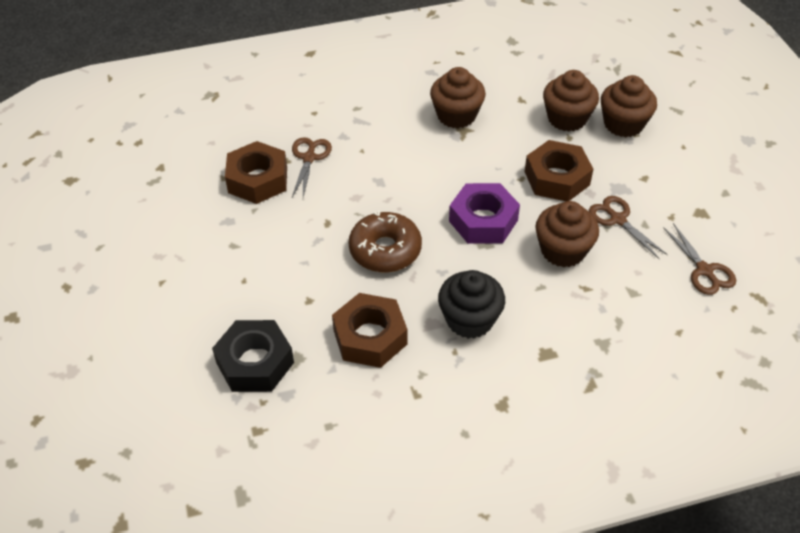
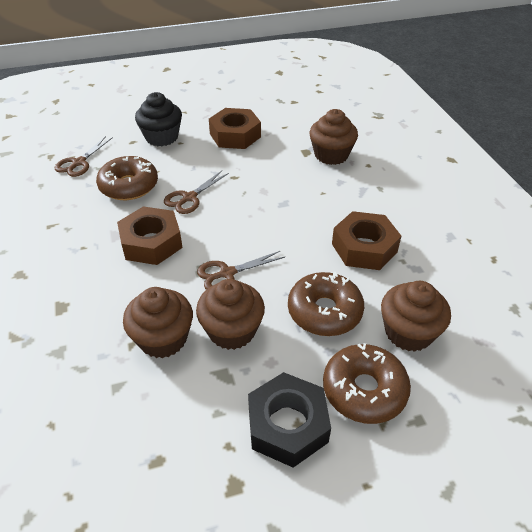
brown donut: 1 -> 3
purple nut: 1 -> 0

